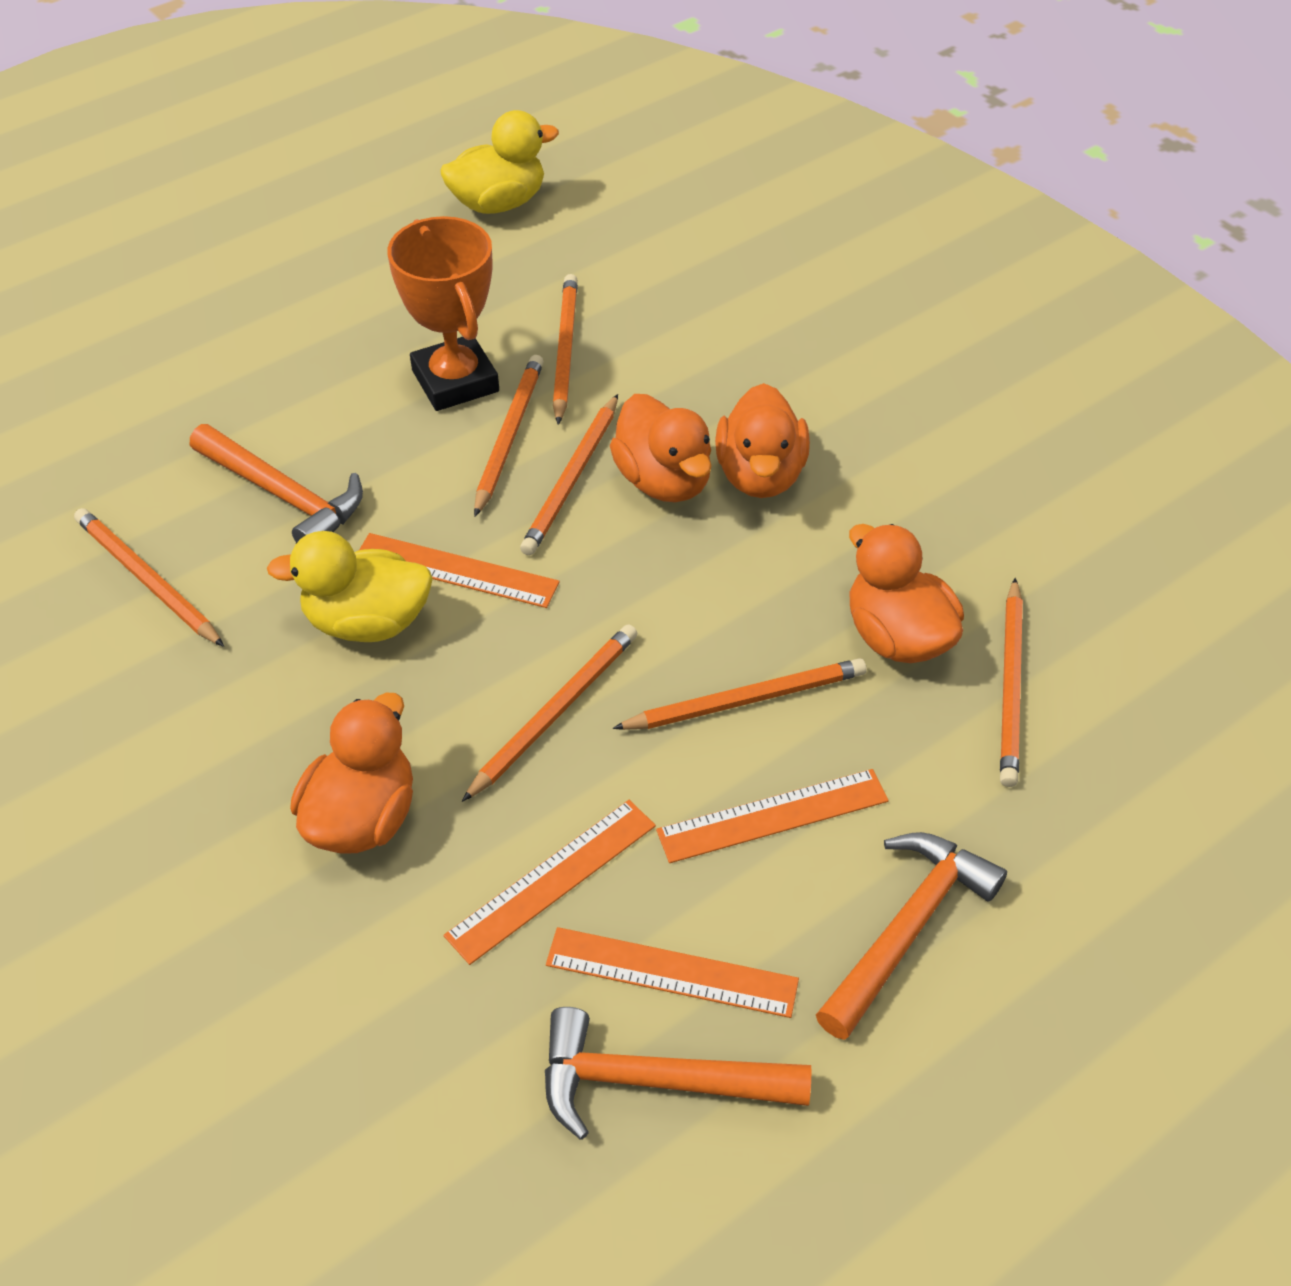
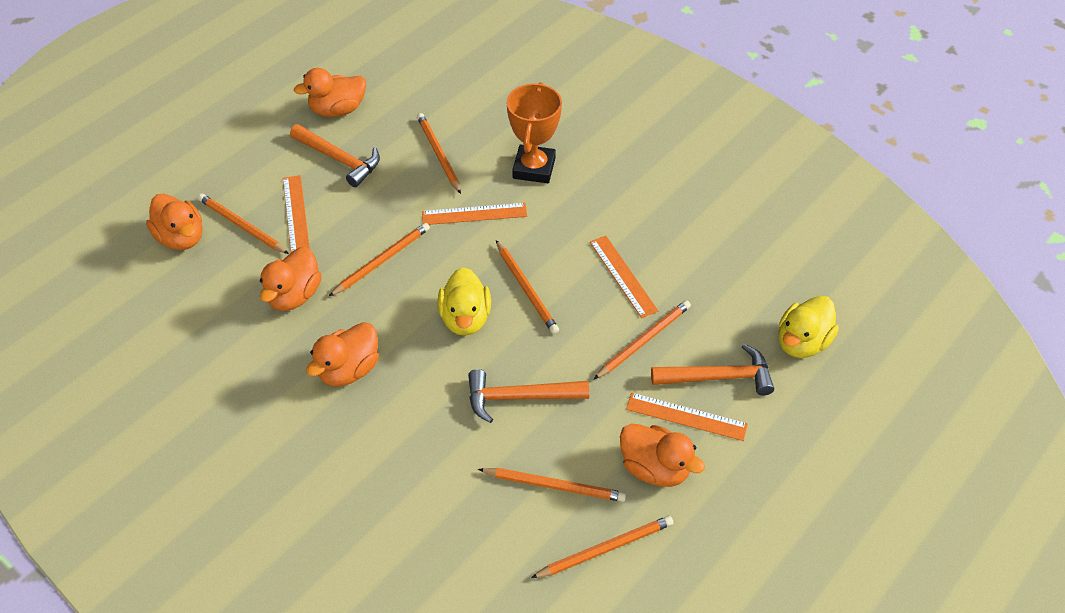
orange duck: 4 -> 5

